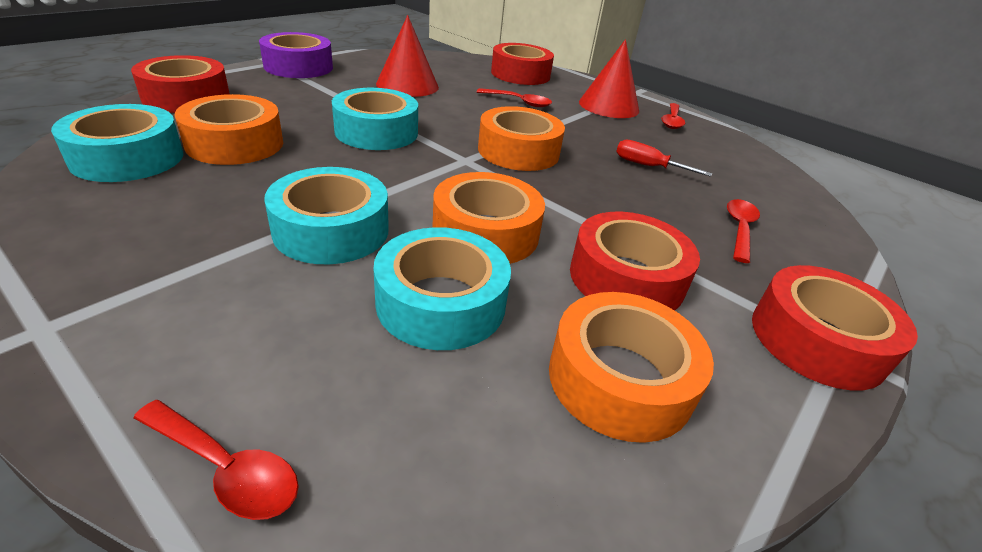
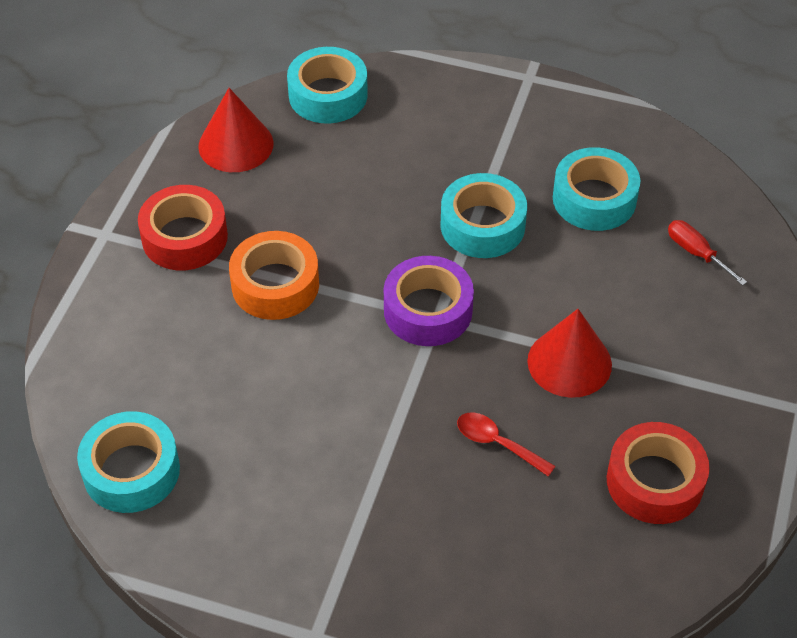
orange tape: 4 -> 1
red spoon: 4 -> 1
red tape: 4 -> 2

